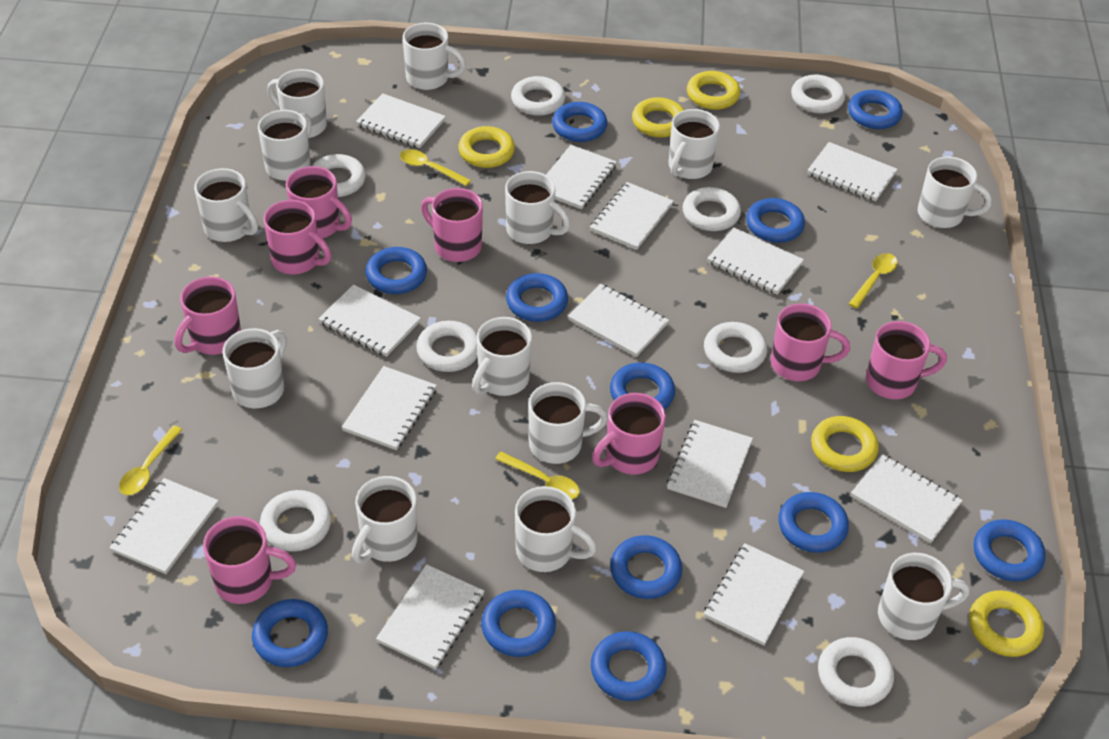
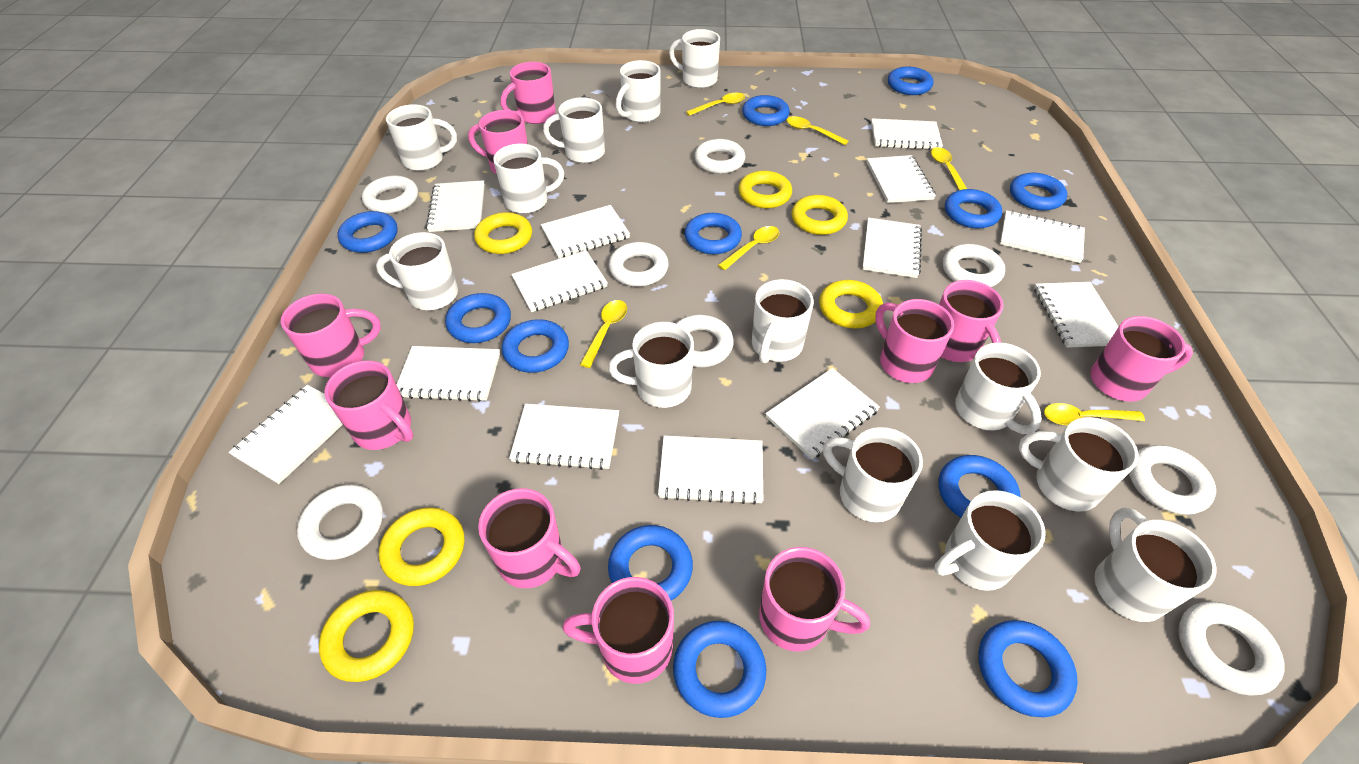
pink mug: 8 -> 10
yellow ring: 5 -> 6
yellow spoon: 4 -> 6

